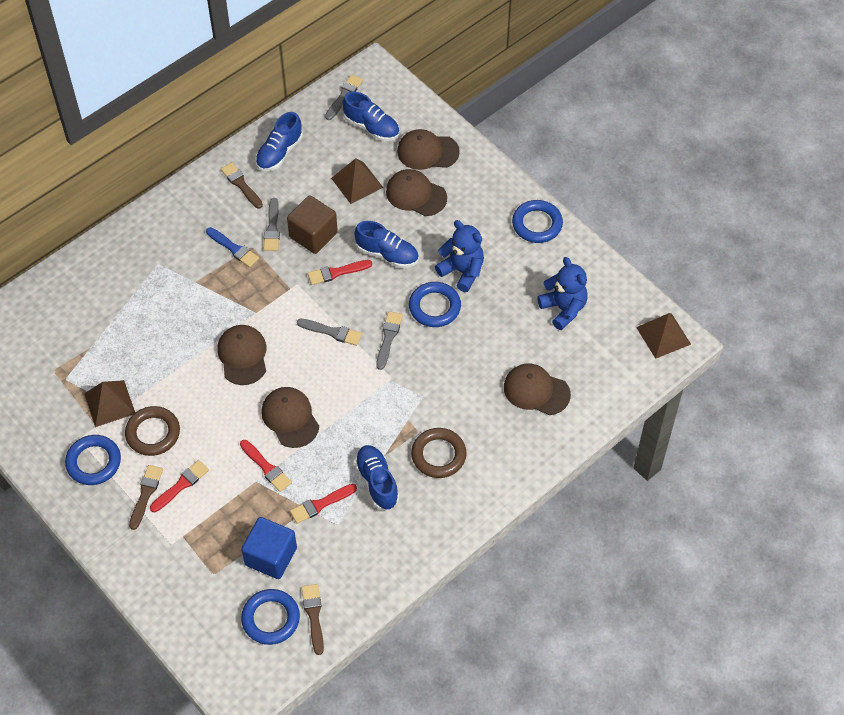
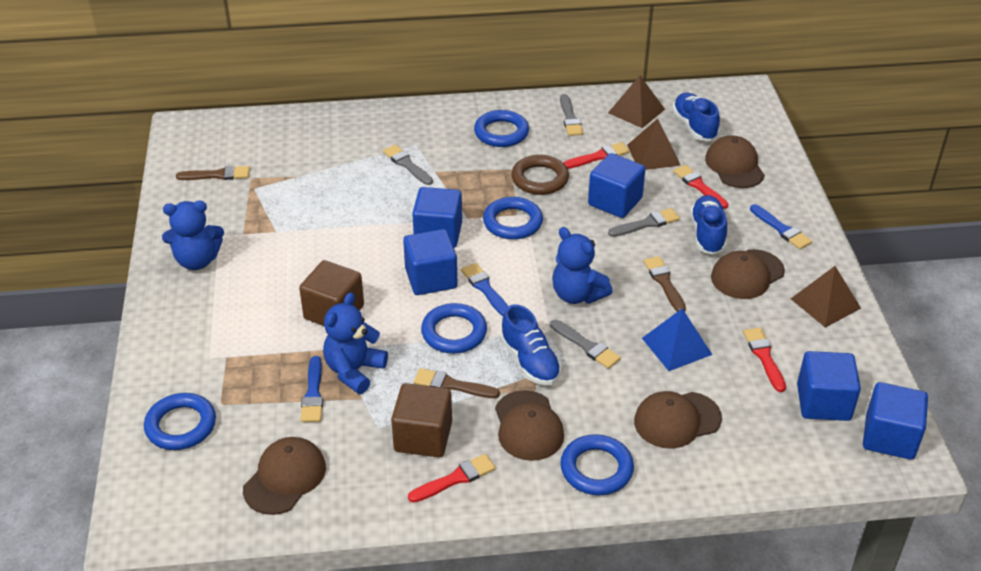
blue brush: 1 -> 3
blue cube: 1 -> 5
blue pyramid: 0 -> 1
blue ring: 4 -> 5
blue shoe: 4 -> 3
blue teddy bear: 2 -> 3
brown cube: 1 -> 2
brown ring: 2 -> 1

